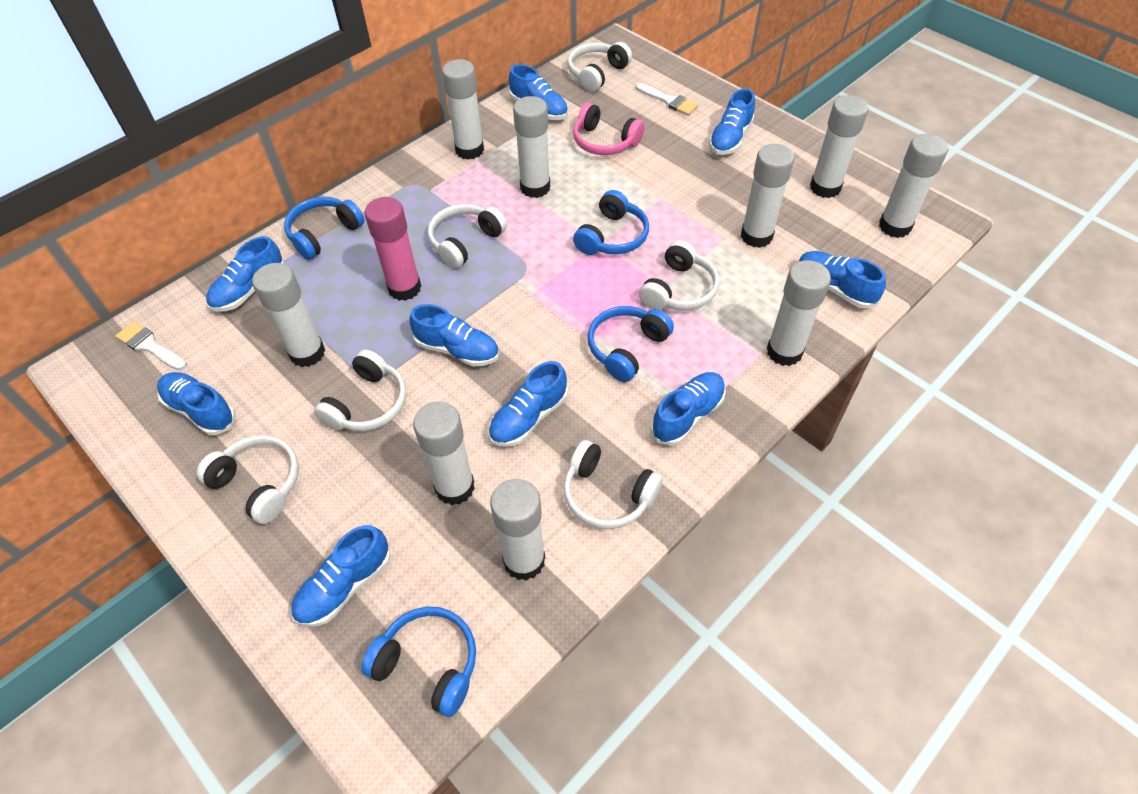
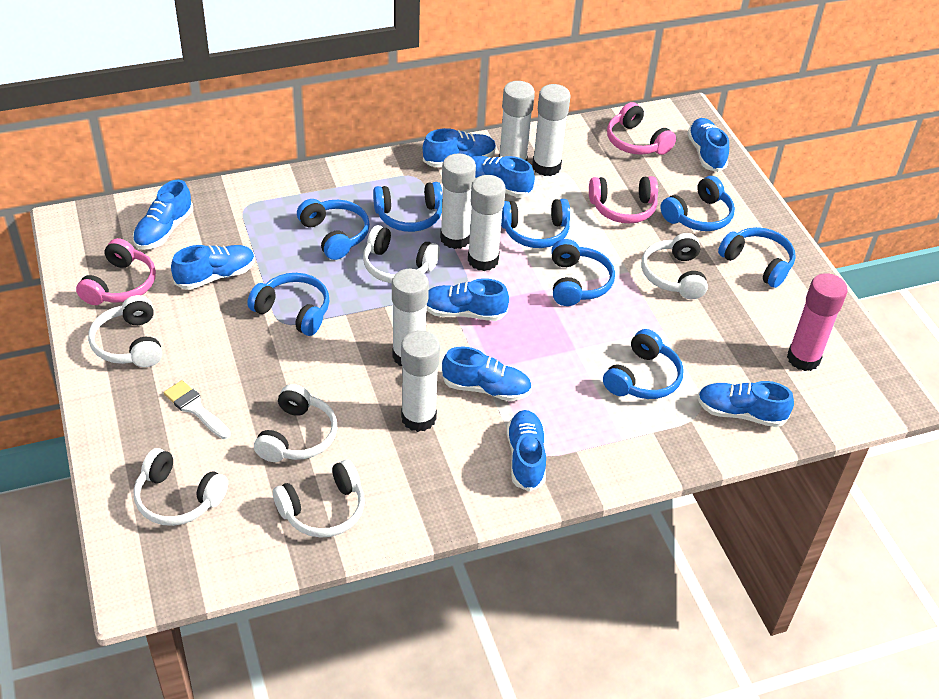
blue headphones: 4 -> 8
pink headphones: 1 -> 3
white brush: 2 -> 1
white glue stick: 9 -> 6

